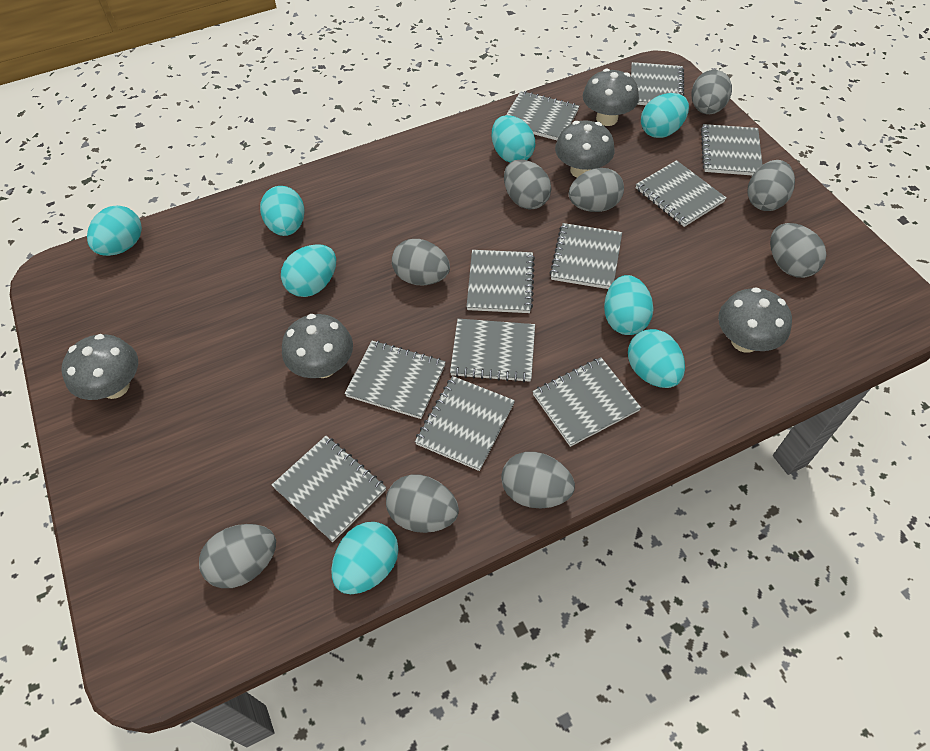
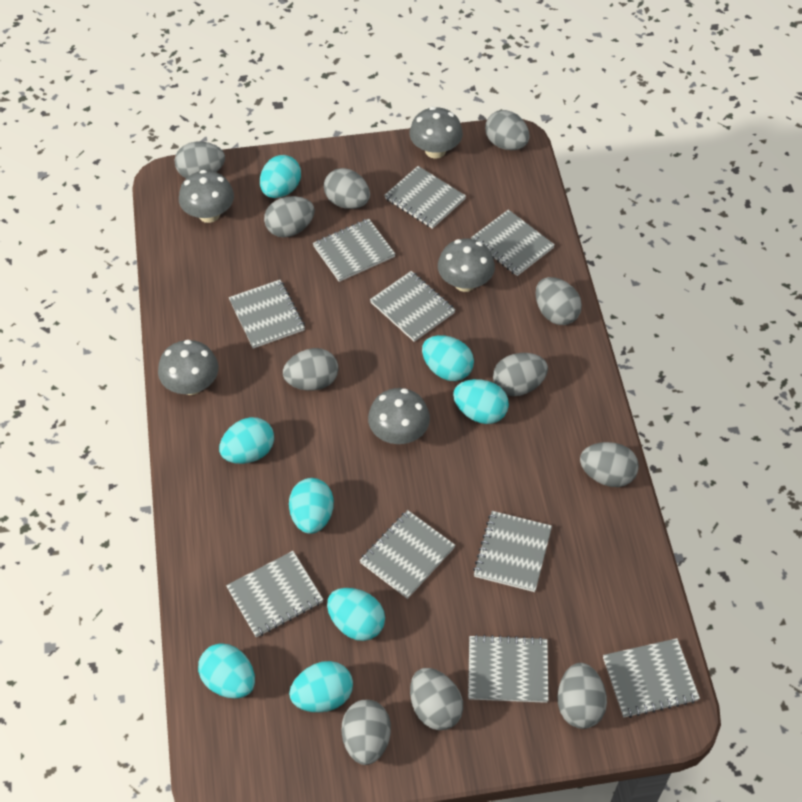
grey egg: 9 -> 11
grey notebook: 11 -> 10

